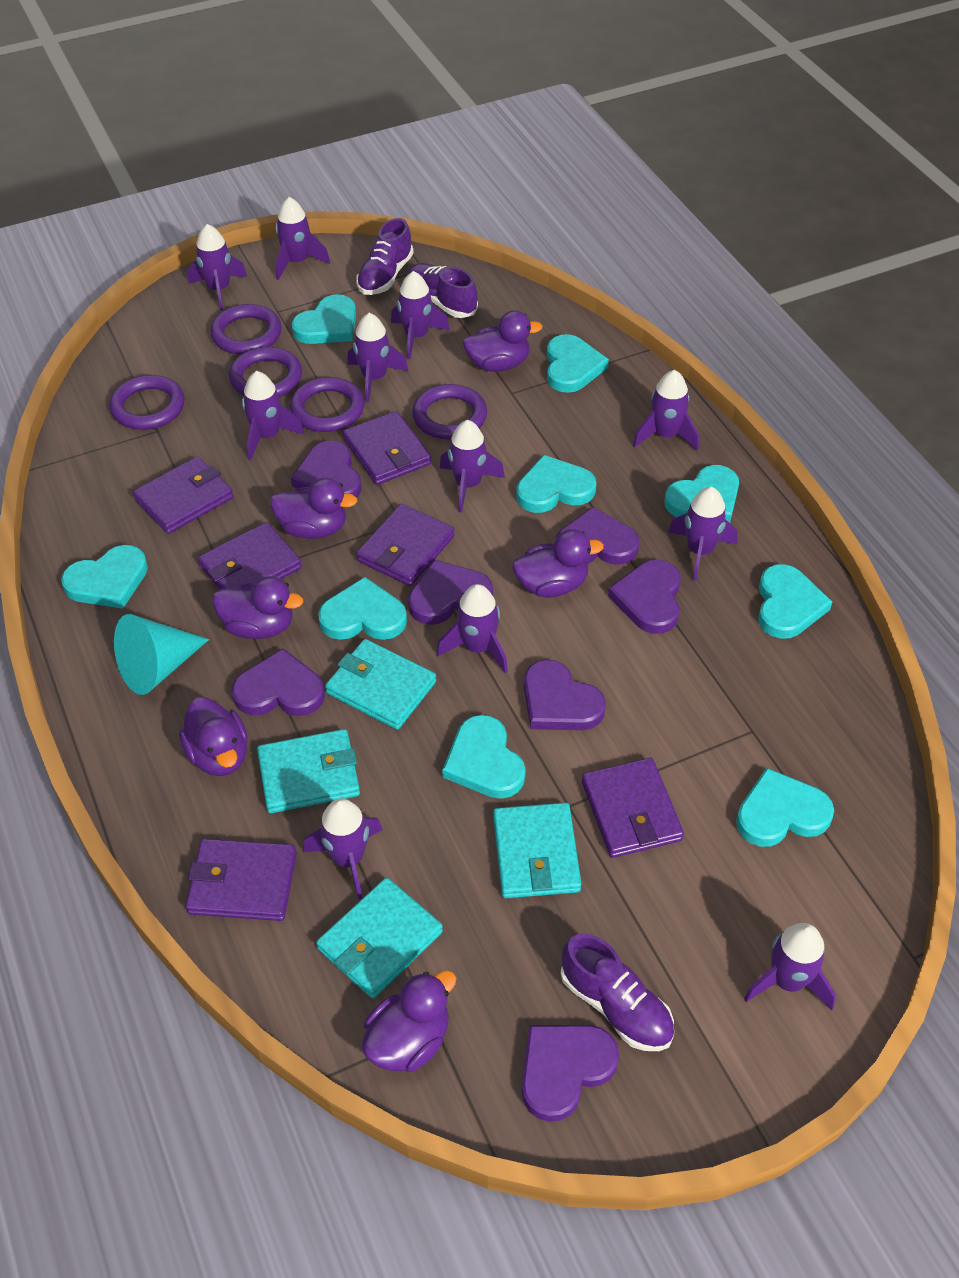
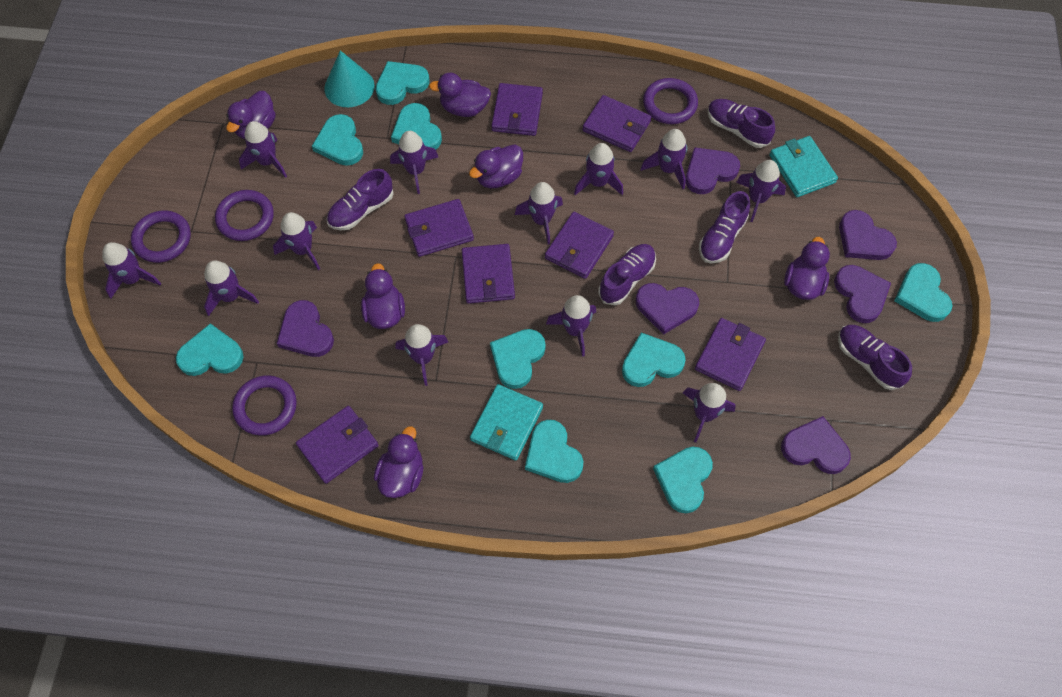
purple heart: 7 -> 6
purple ring: 5 -> 4
purple rocket: 11 -> 12
purple shoe: 3 -> 5
purple wallet: 6 -> 7
turquoise wallet: 4 -> 2

